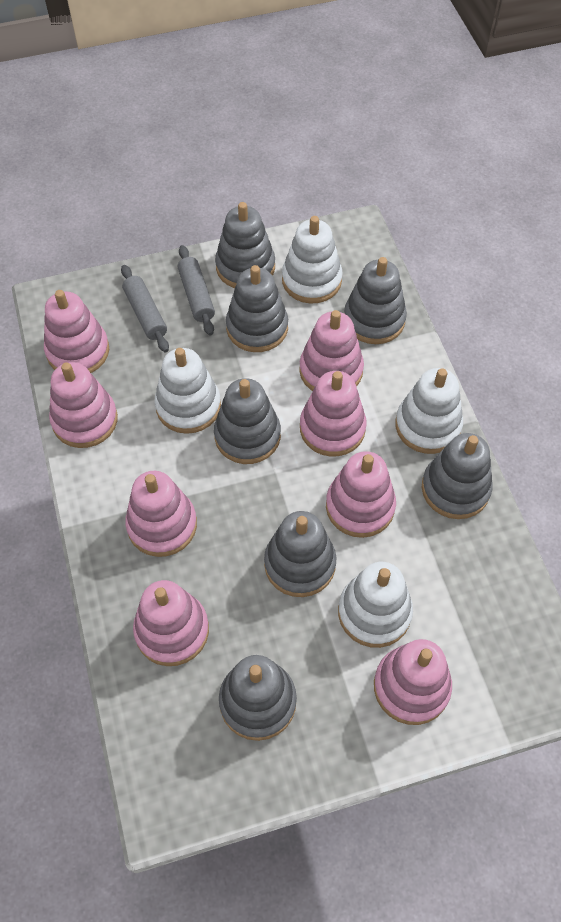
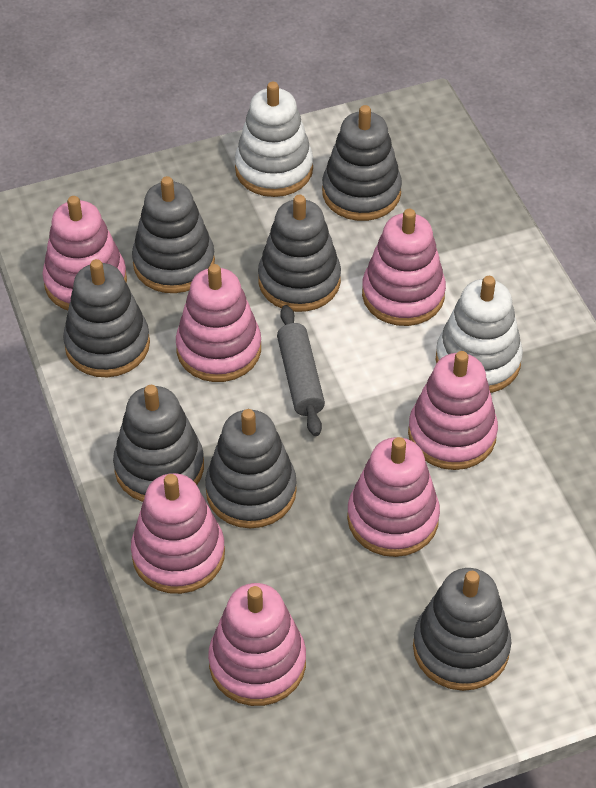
grey rolling pin: 2 -> 1
pink stacking toy: 8 -> 7
white stacking toy: 4 -> 2

